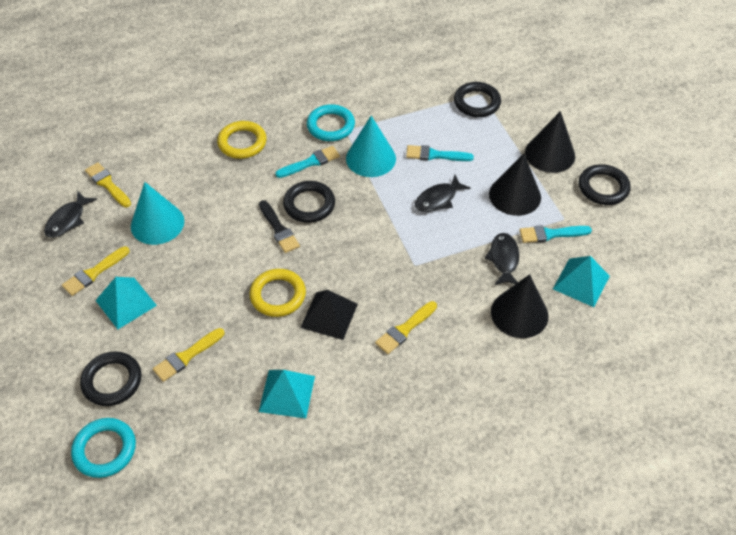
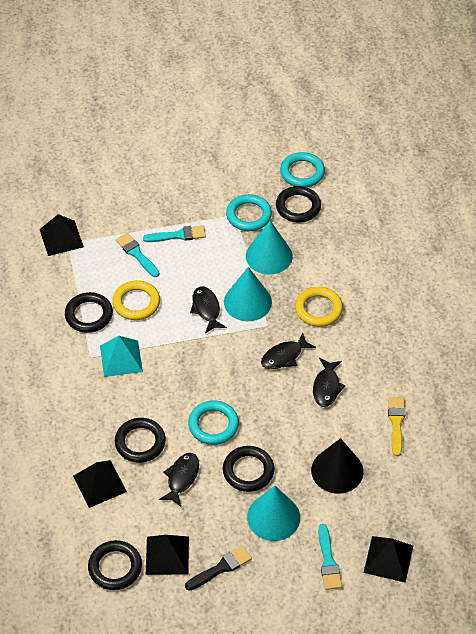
black cone: 3 -> 1
black fish: 3 -> 4
black pyramid: 1 -> 4
black ring: 4 -> 5
turquoise cone: 2 -> 3
turquoise pyramid: 3 -> 1
turquoise ring: 2 -> 3
yellow brush: 4 -> 1

